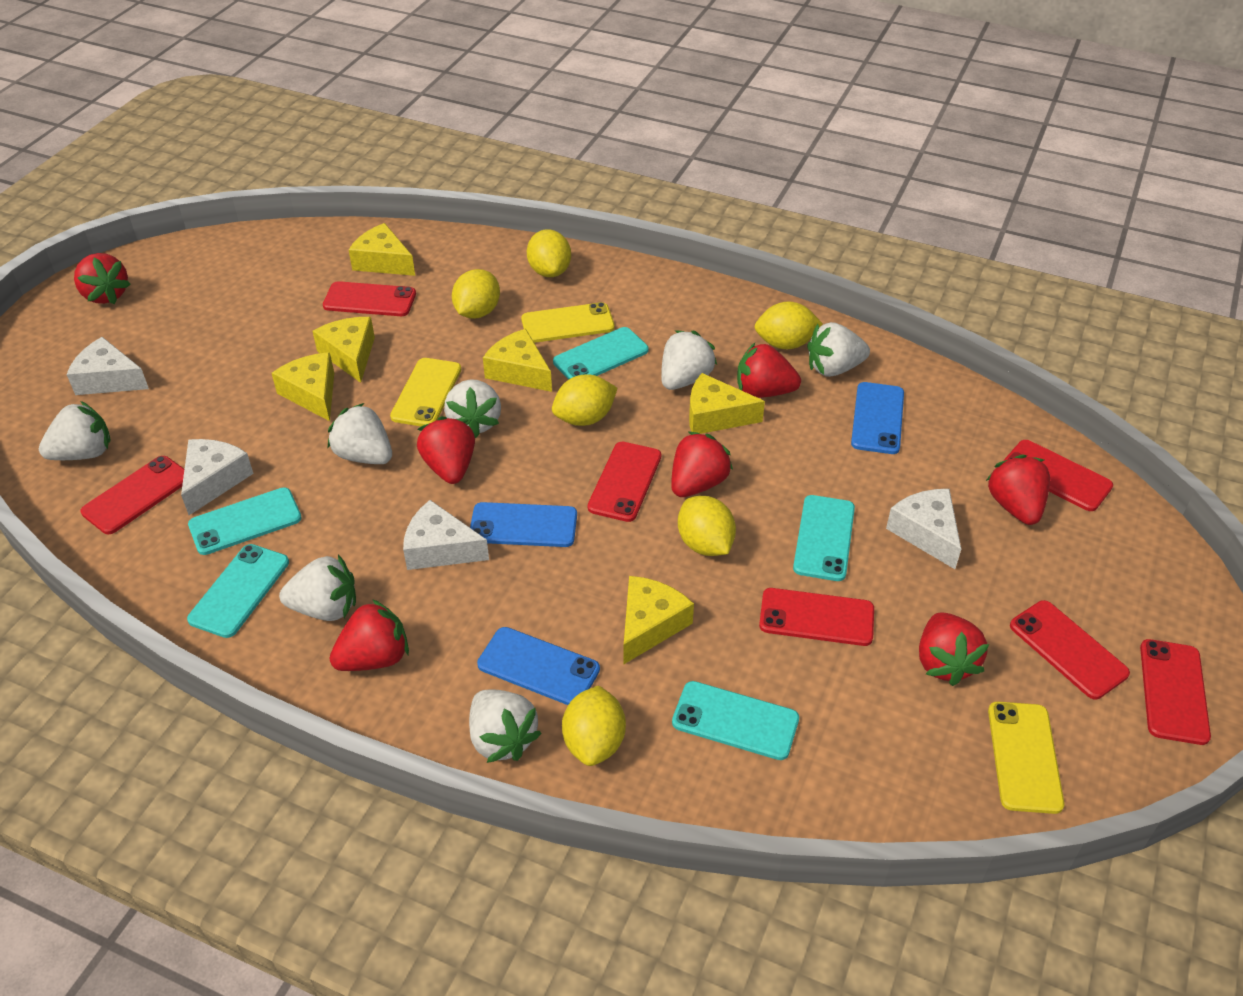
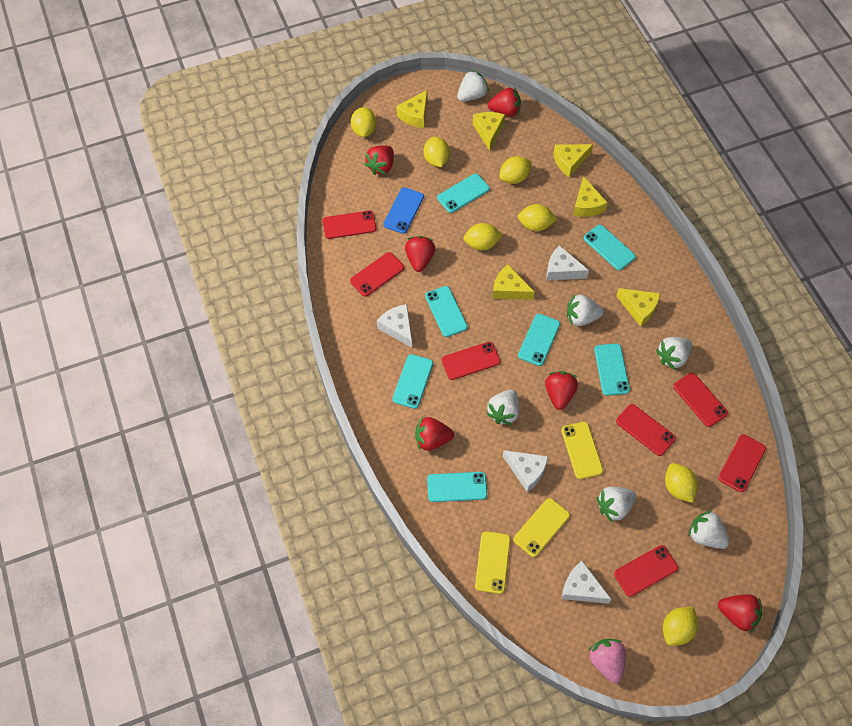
blue phone: 3 -> 1
pink strawberry: 0 -> 1
red strawberry: 7 -> 6
turquoise phone: 5 -> 7
white strawberry: 7 -> 6
yellow lemon: 6 -> 7

